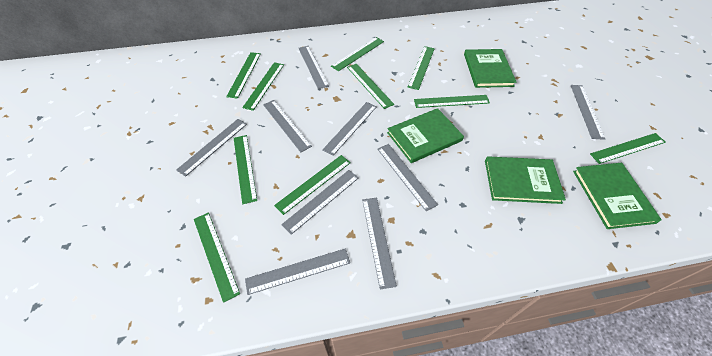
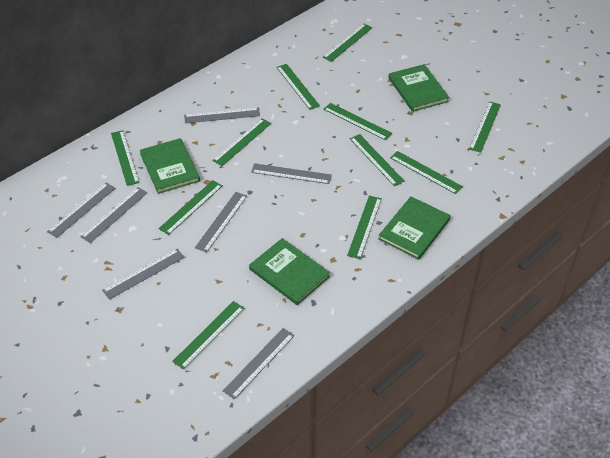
green ruler: 10 -> 11
grey ruler: 9 -> 7

